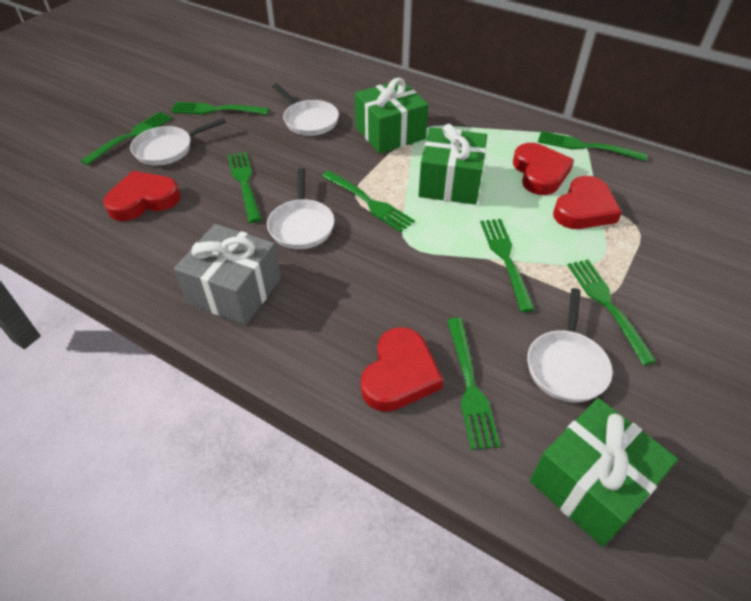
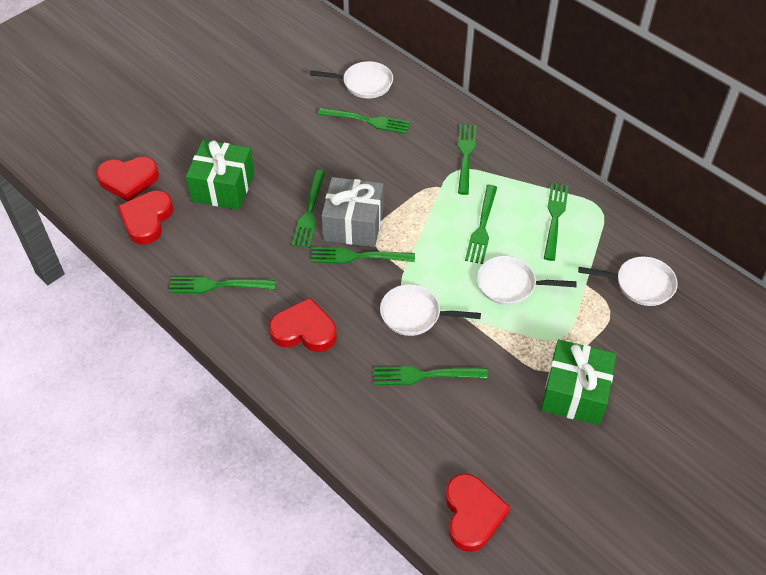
green gift: 3 -> 2

